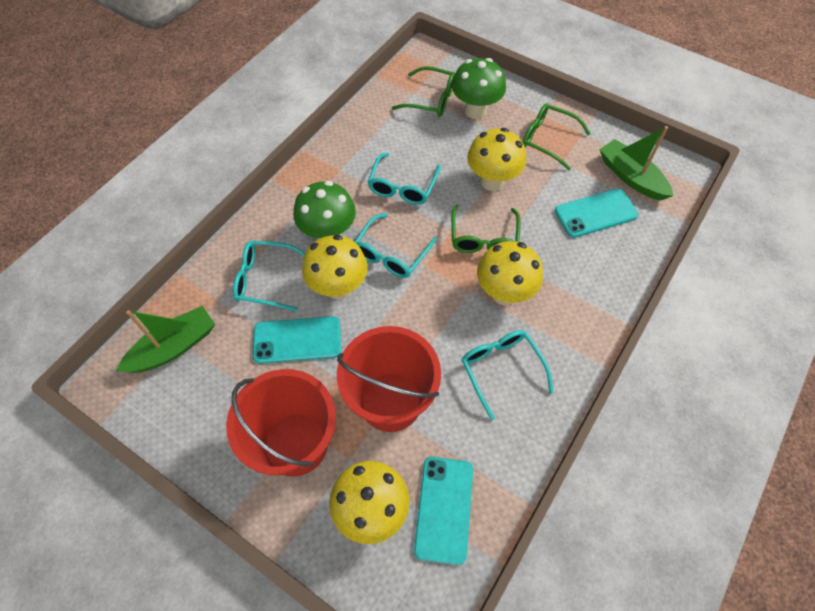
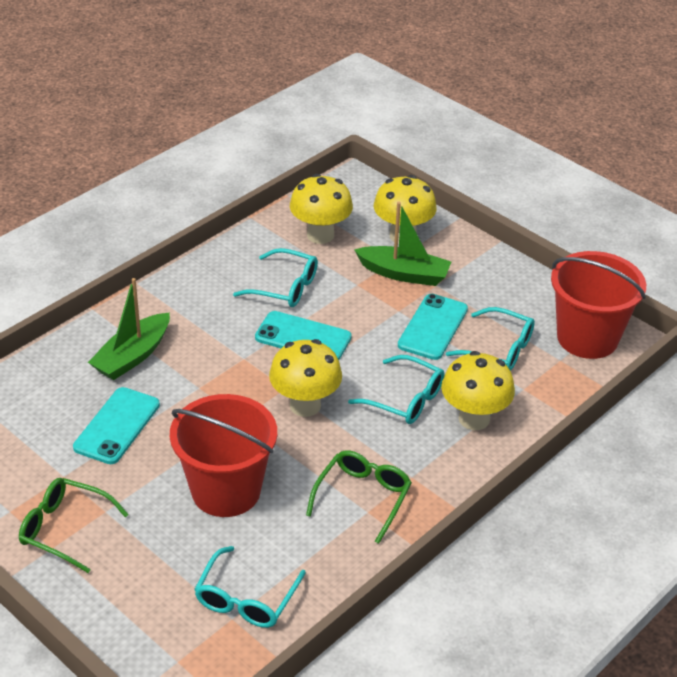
green glasses: 3 -> 2
green mushroom: 2 -> 0

